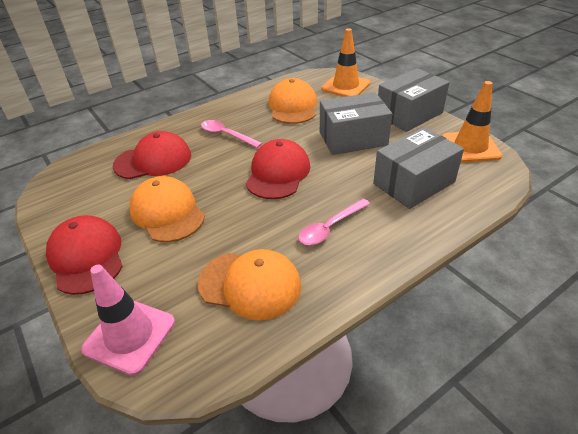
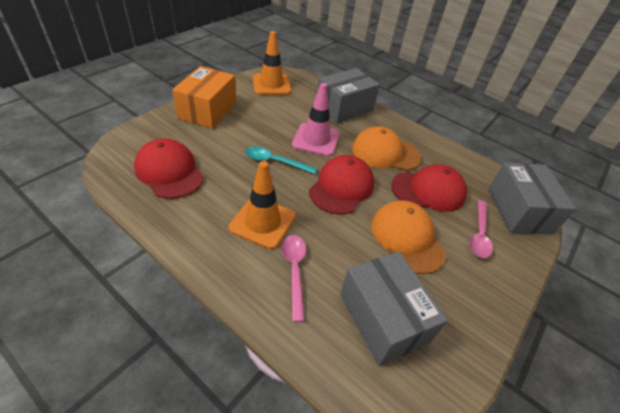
orange box: 0 -> 1
orange cap: 3 -> 2
turquoise spoon: 0 -> 1

